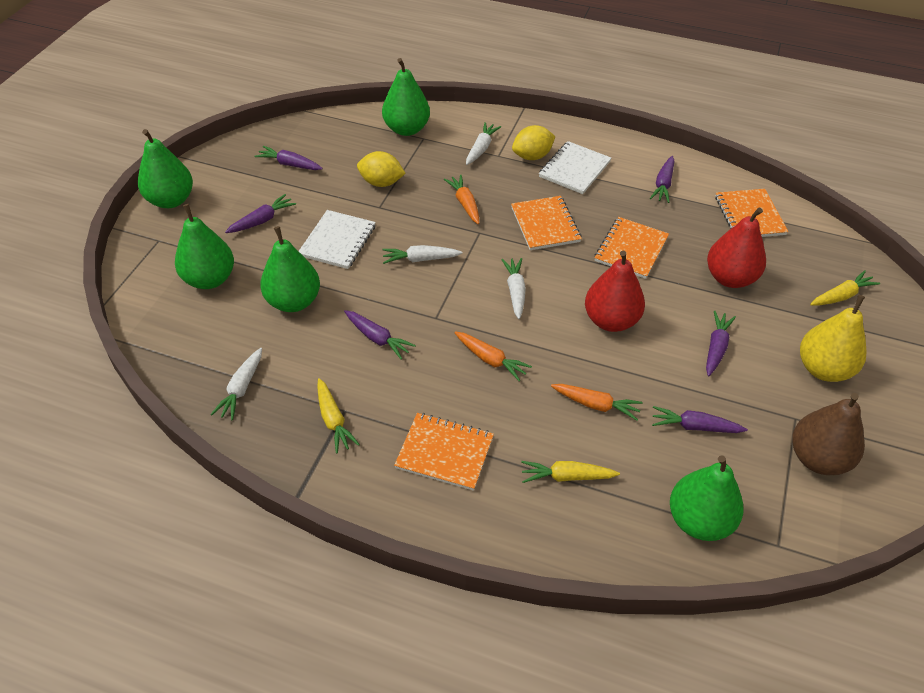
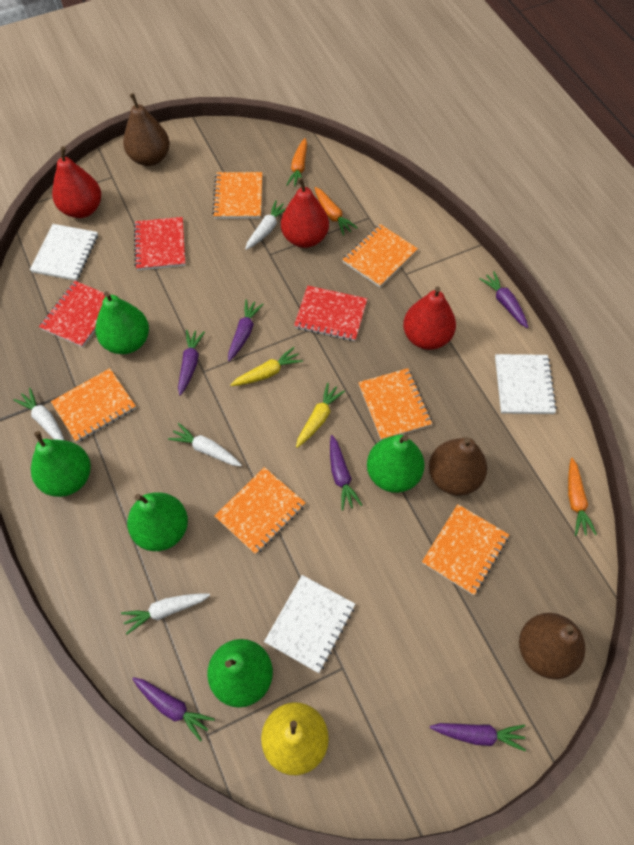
brown pear: 1 -> 3
orange notebook: 4 -> 6
red notebook: 0 -> 3
red pear: 2 -> 3
white notebook: 2 -> 3
yellow carrot: 3 -> 2
yellow lemon: 2 -> 0

